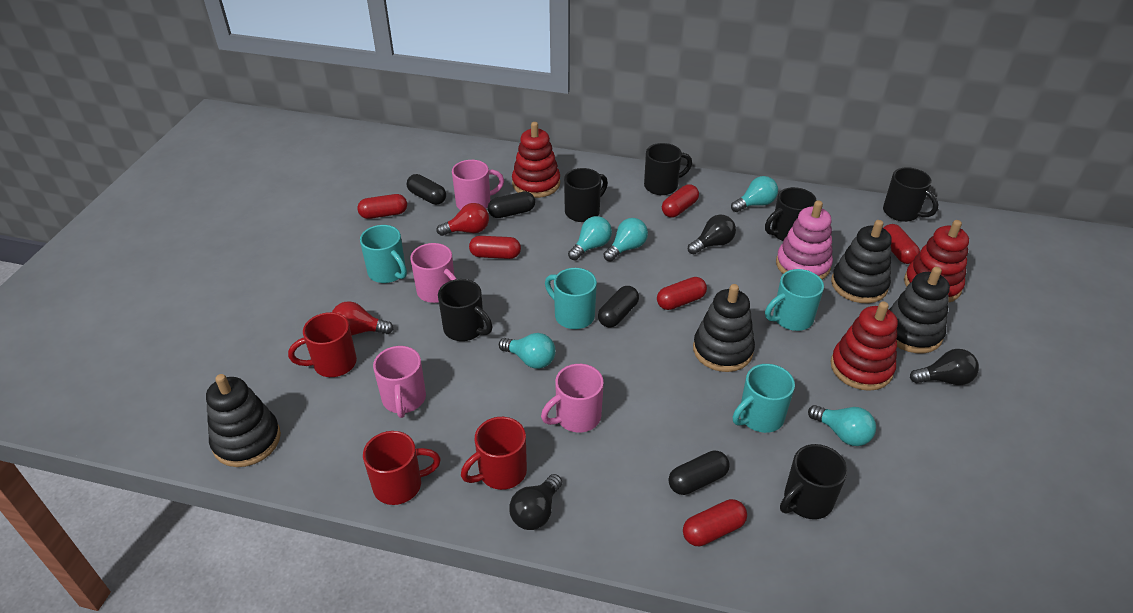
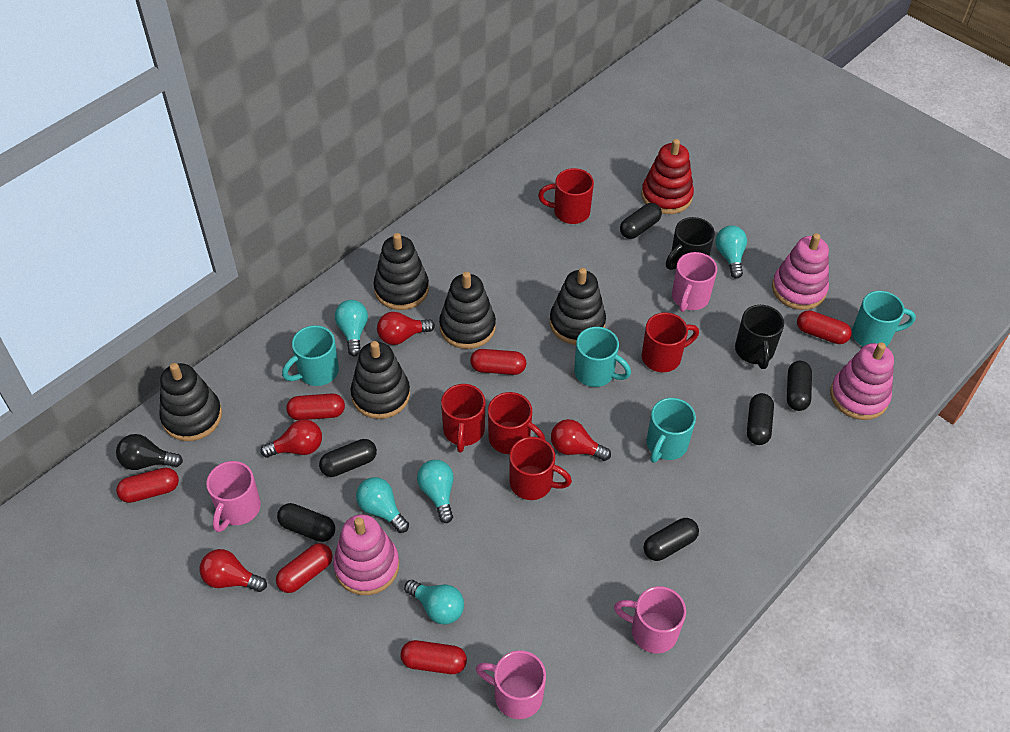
black capsule: 4 -> 6
black light bulb: 3 -> 1
black mug: 6 -> 2
black stacking toy: 4 -> 5
pink stacking toy: 1 -> 3
red light bulb: 2 -> 4
red mug: 3 -> 5
red stacking toy: 3 -> 1

